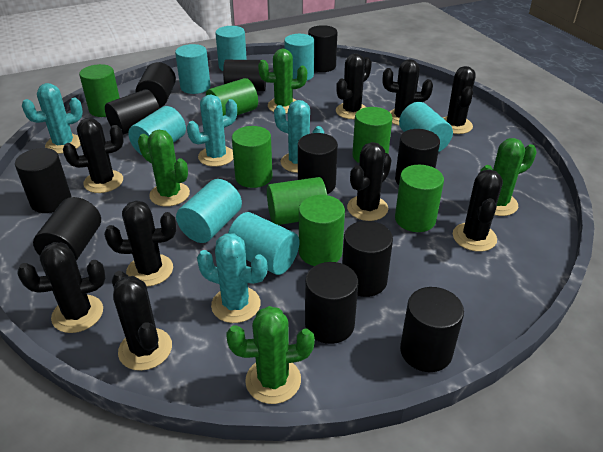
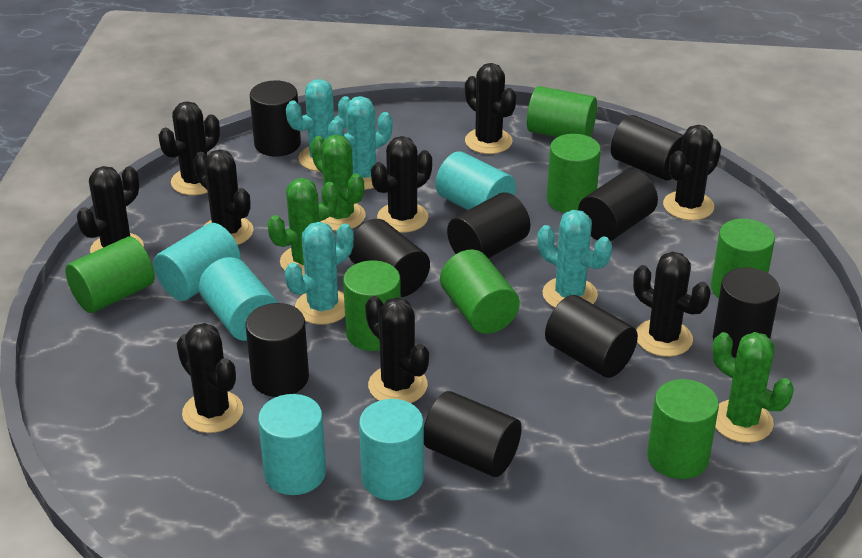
black cylinder: 11 -> 9
green cactus: 4 -> 3
turquoise cylinder: 7 -> 5

